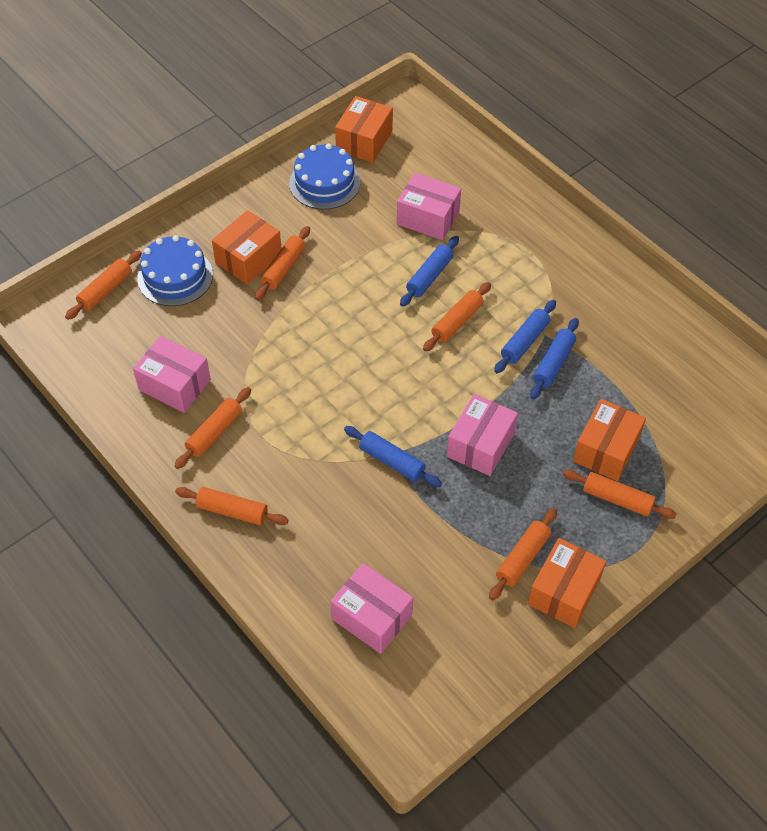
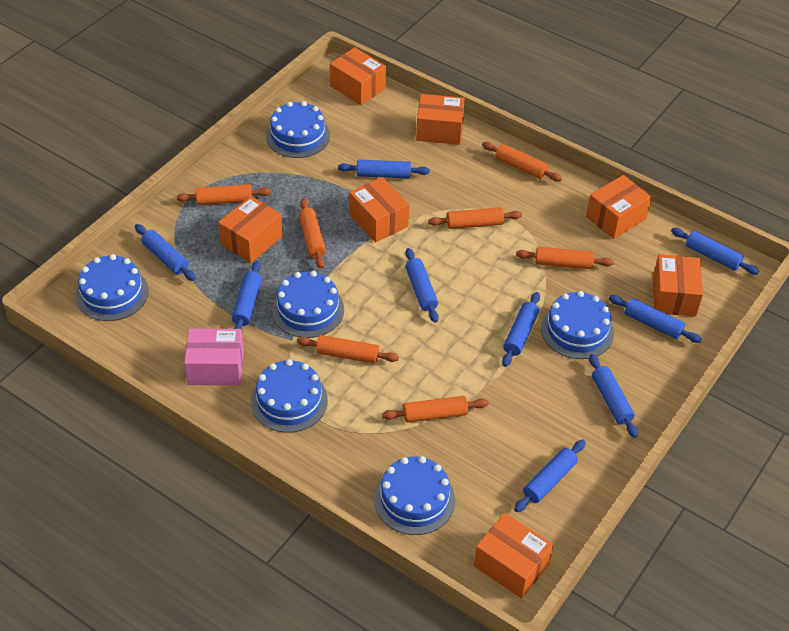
blue cake: 2 -> 6
blue rolling pin: 4 -> 9
orange box: 4 -> 7
pink box: 4 -> 1

